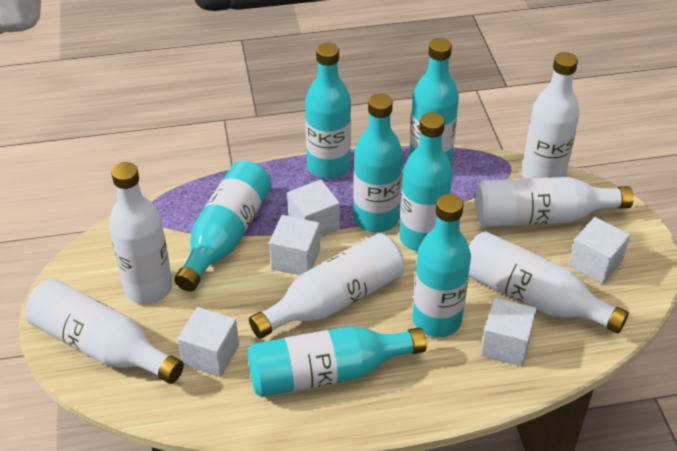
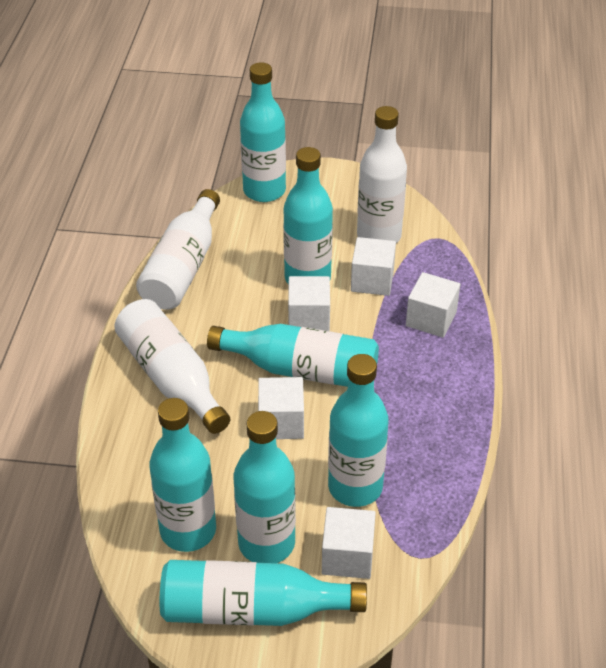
white bottle: 6 -> 3

